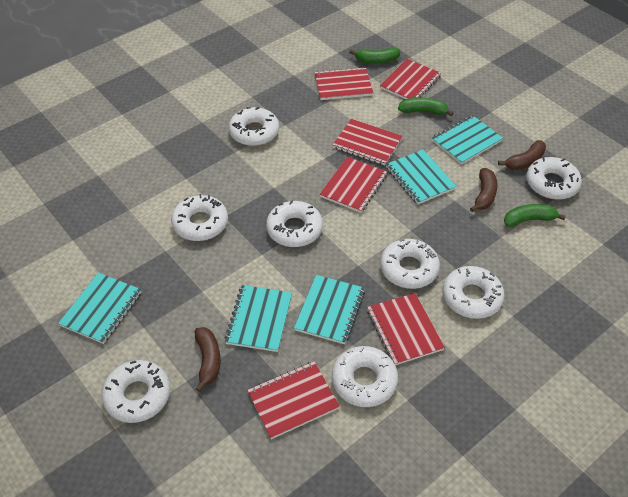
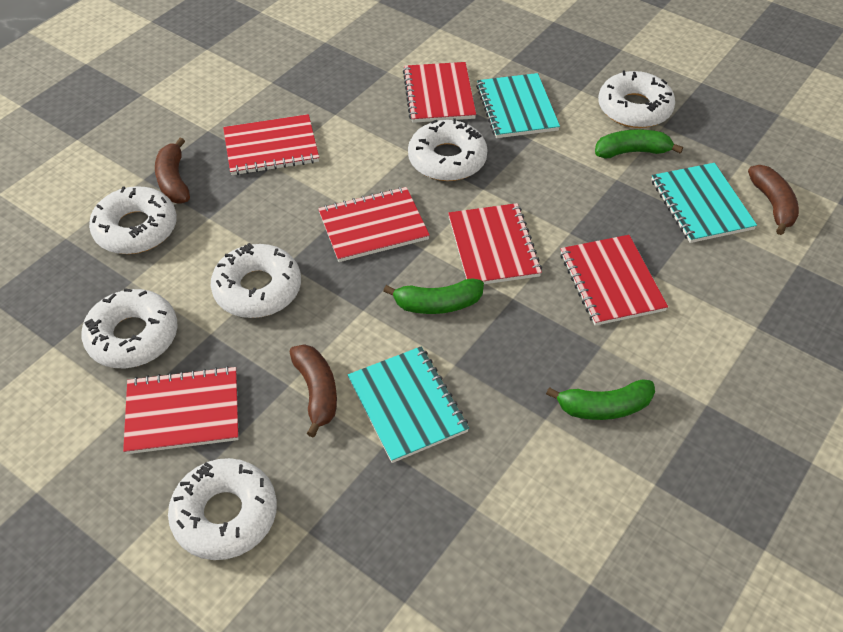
turquoise notebook: 5 -> 3
white donut: 8 -> 6

